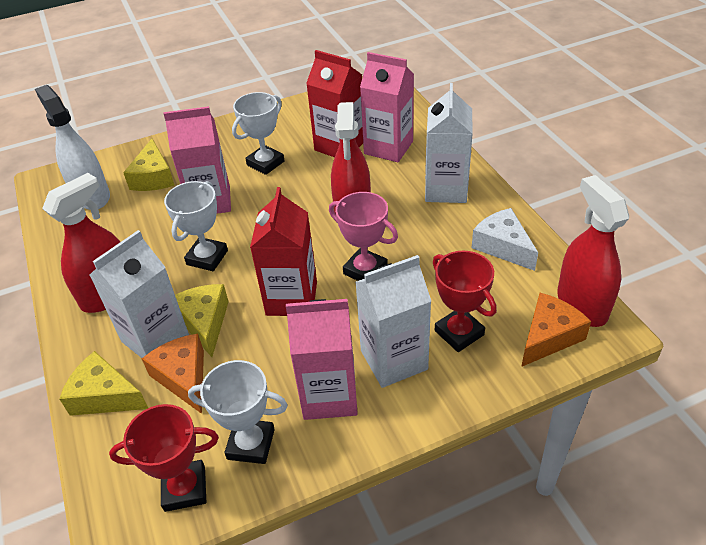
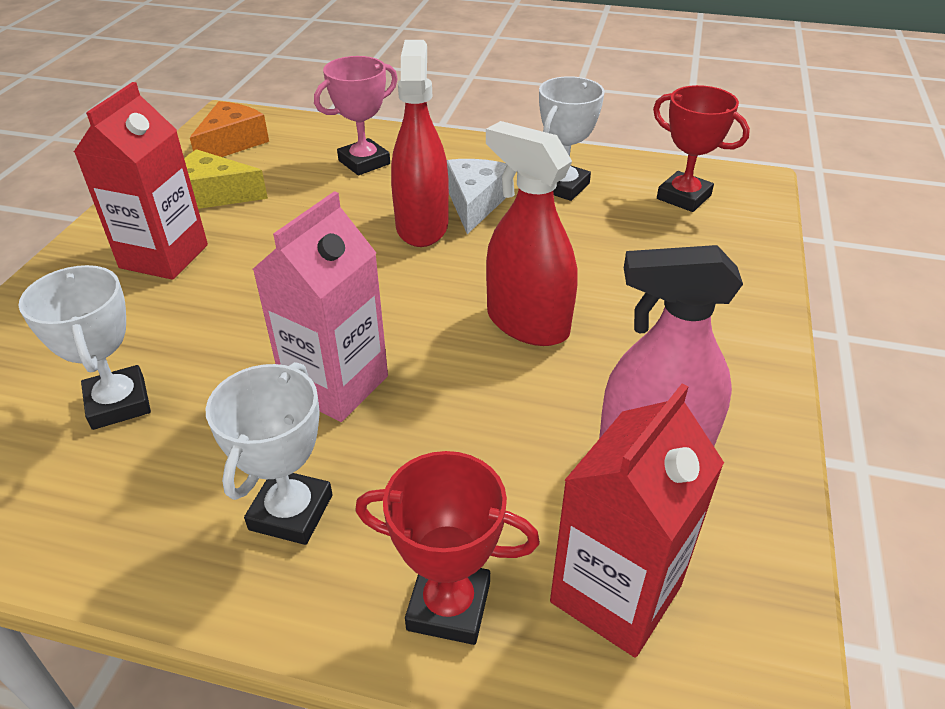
orange cheese: 2 -> 1
pink carton: 3 -> 1
pink spray bottle: 0 -> 1
red spray bottle: 3 -> 2
white carton: 3 -> 0
white spray bottle: 1 -> 0
yellow cheese: 3 -> 1

